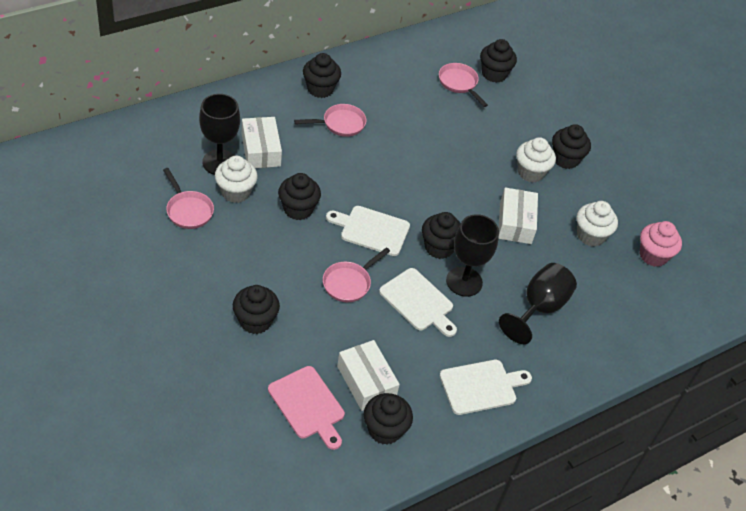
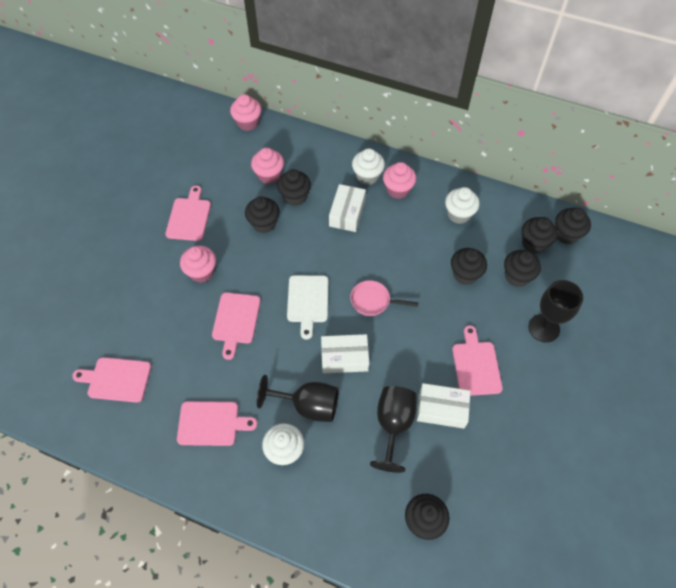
pink cupcake: 1 -> 4
pink cutting board: 1 -> 5
pink pan: 4 -> 1
white cutting board: 3 -> 1

